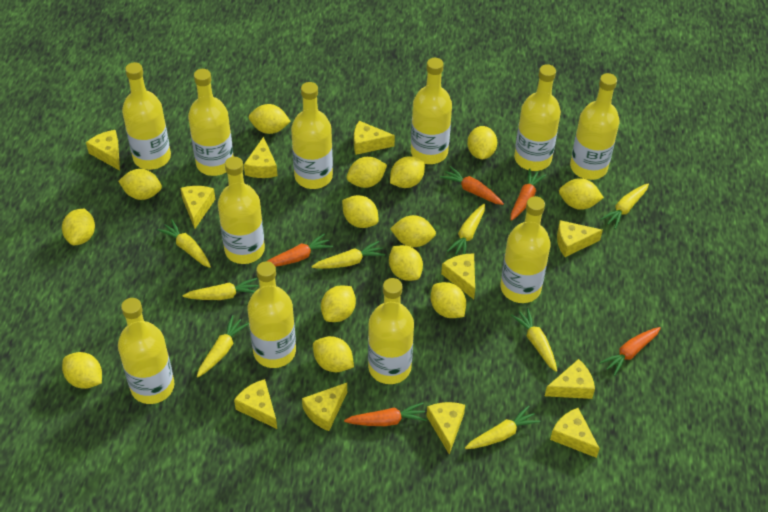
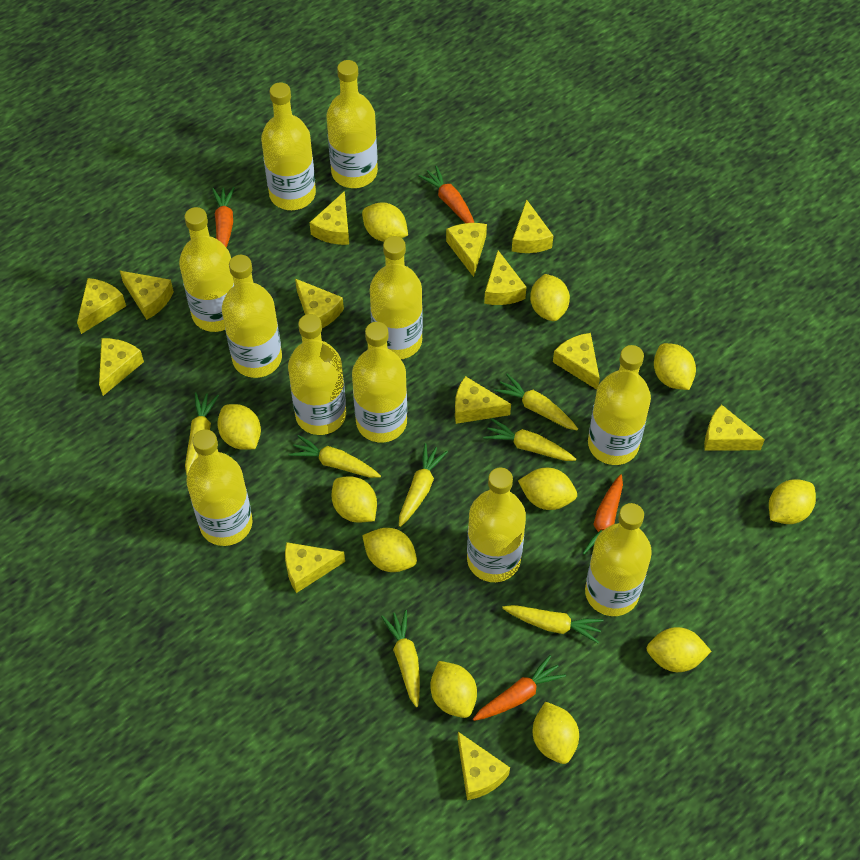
orange carrot: 5 -> 4
yellow carrot: 8 -> 7
yellow cheese: 11 -> 13
yellow lemon: 14 -> 11

